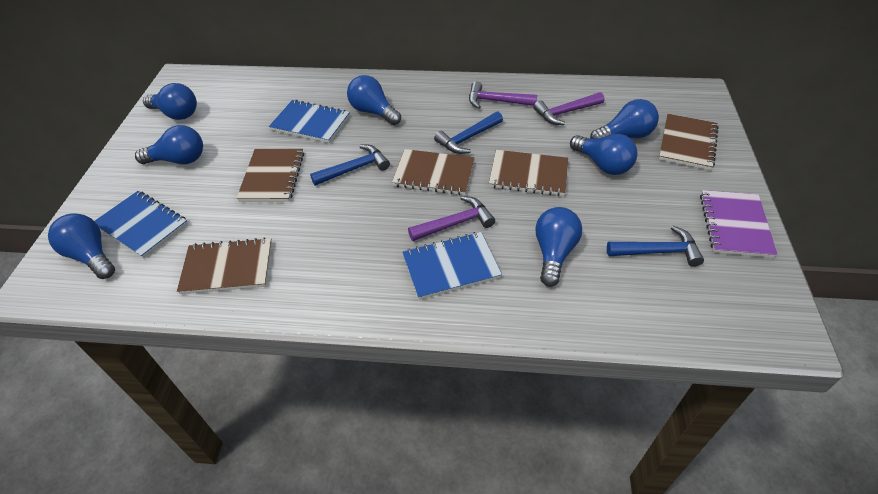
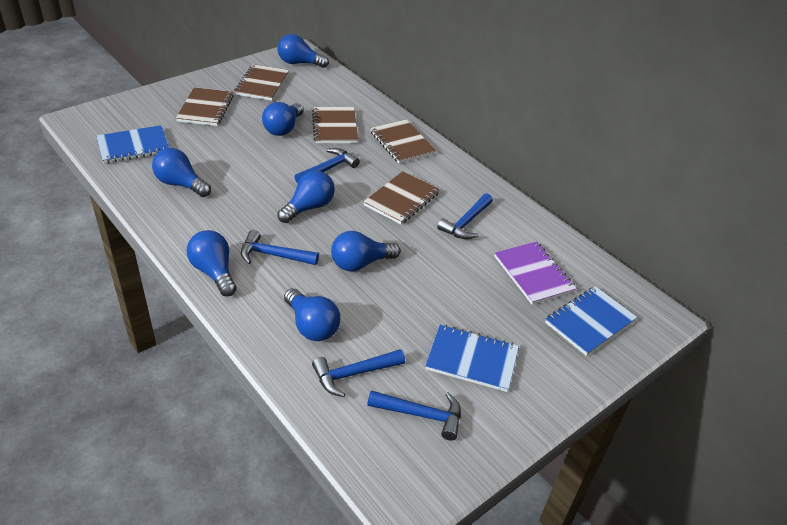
blue hammer: 3 -> 5
purple hammer: 3 -> 0

